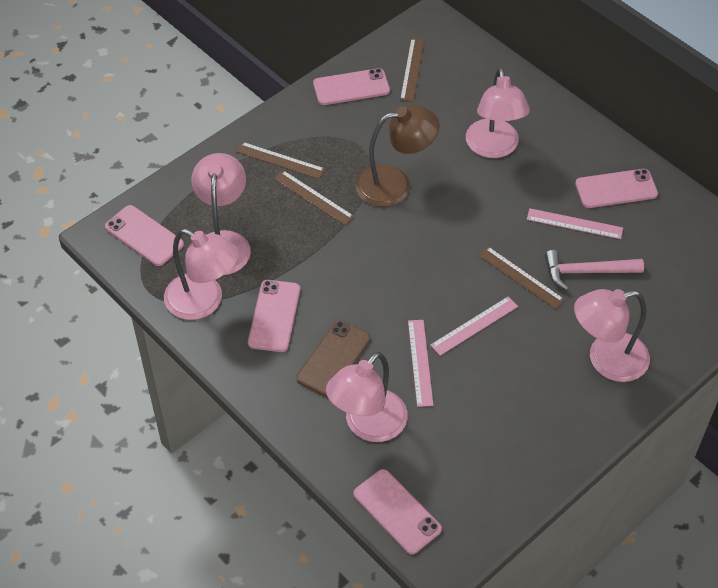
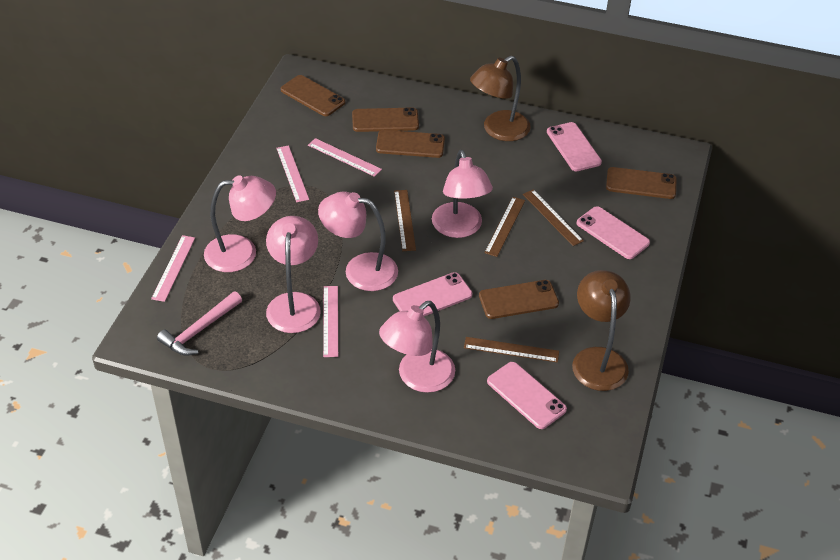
brown lamp: 1 -> 2
brown phone: 1 -> 5
pink phone: 5 -> 4
pink ruler: 3 -> 4

